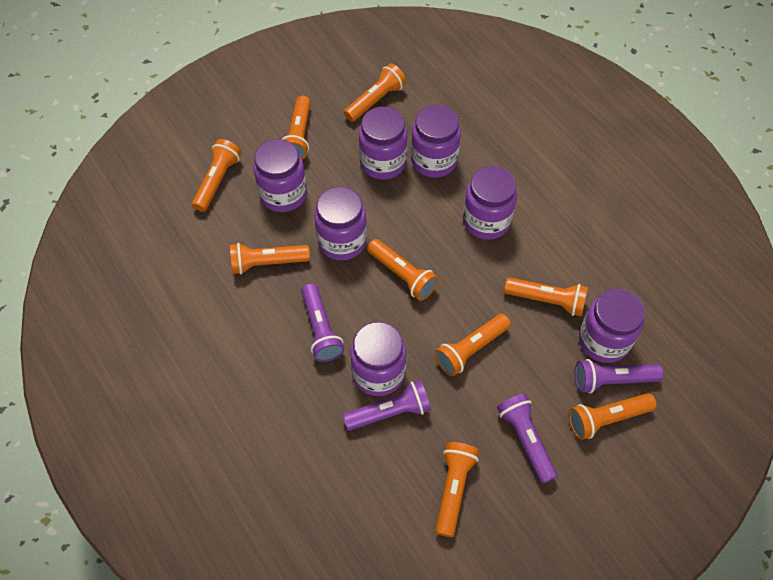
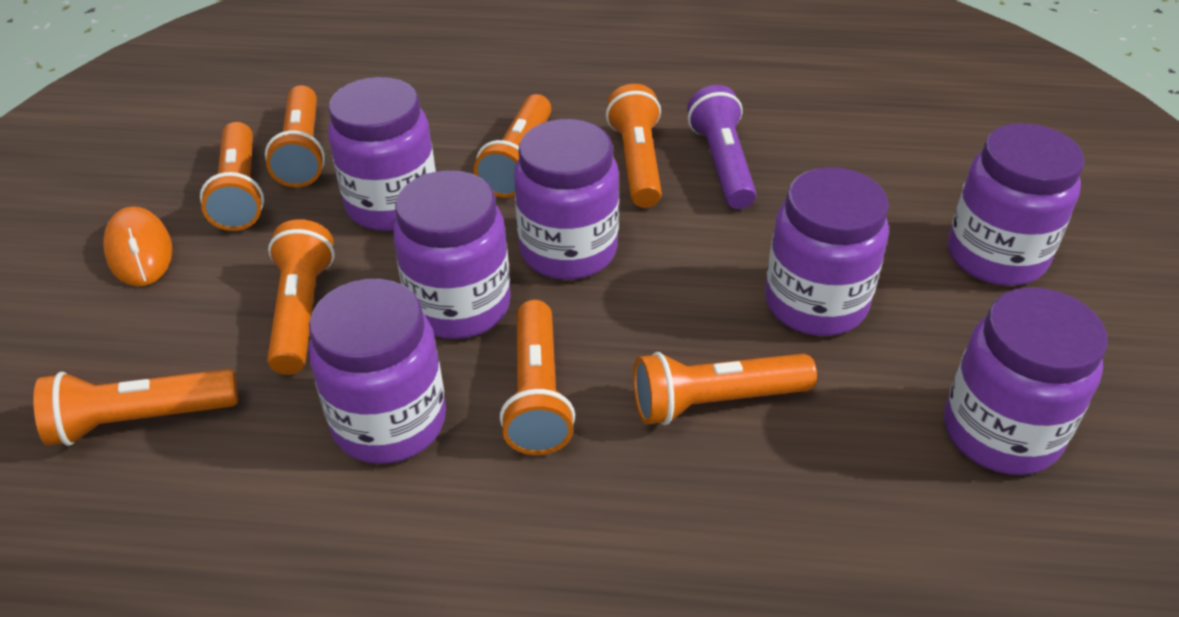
orange flashlight: 9 -> 8
orange mouse: 0 -> 1
purple flashlight: 4 -> 1

